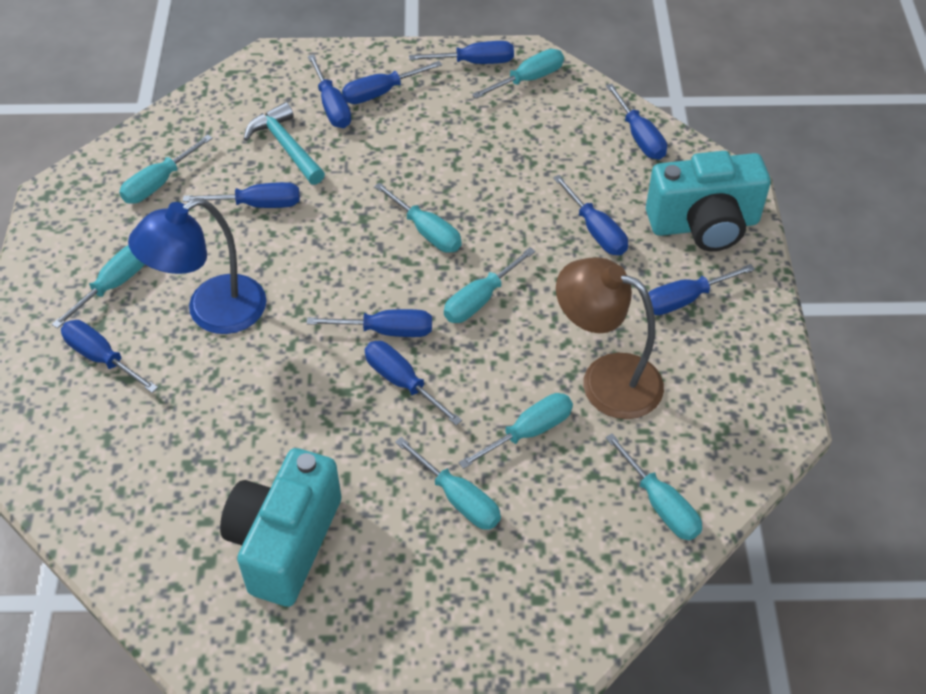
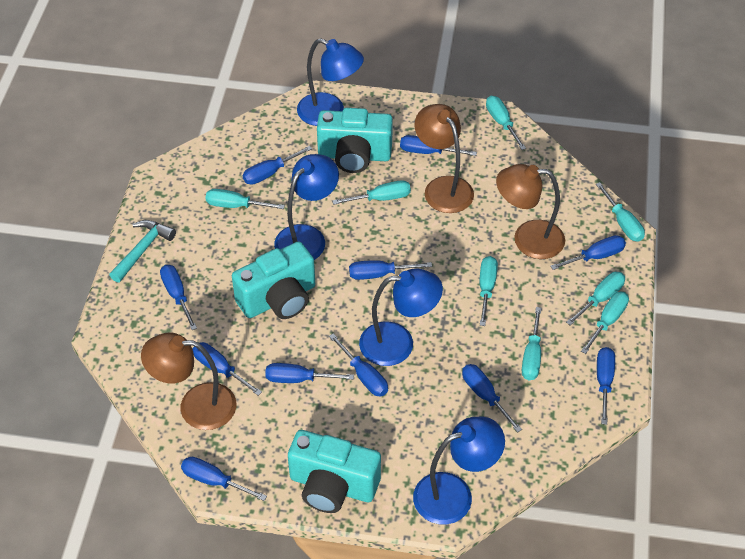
blue lamp: 1 -> 4
blue screwdriver: 10 -> 11
brown lamp: 1 -> 3
turquoise camera: 2 -> 3

